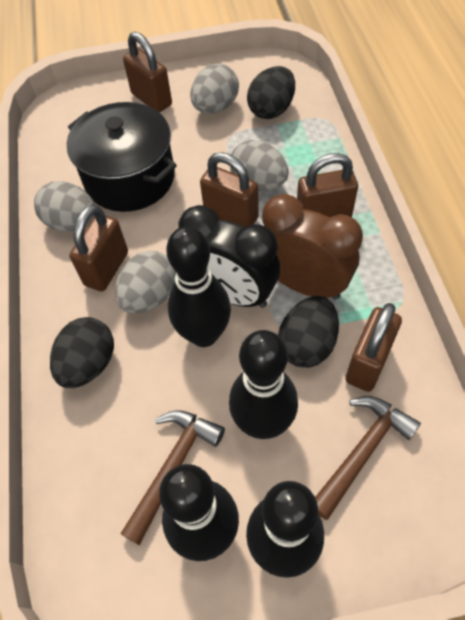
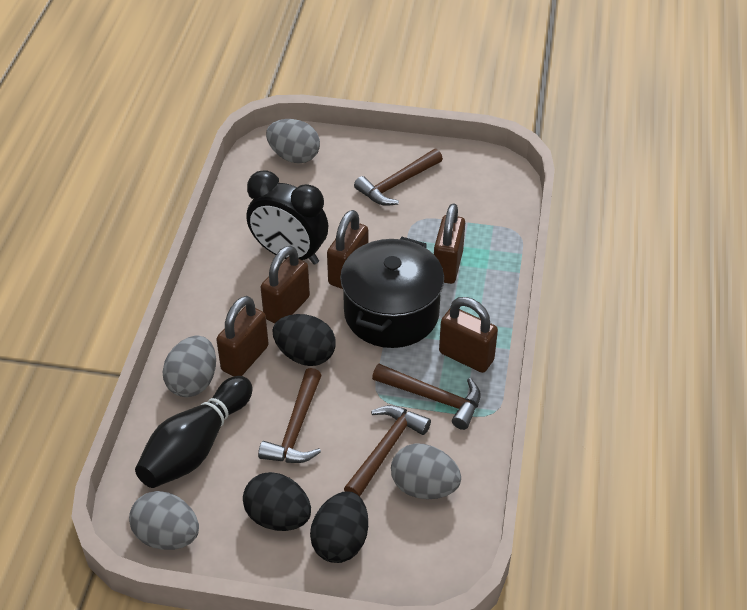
black bowling pin: 4 -> 1
brown clock: 1 -> 0
brown hammer: 2 -> 4

